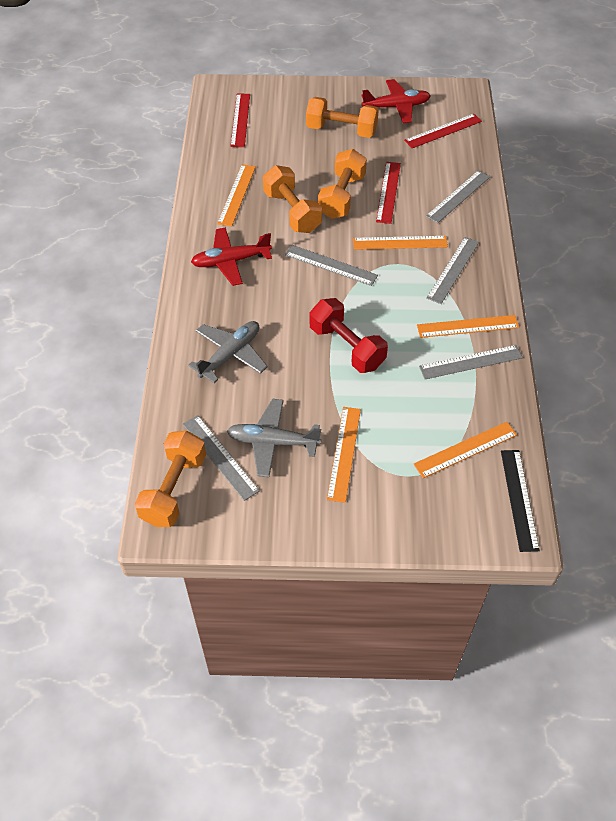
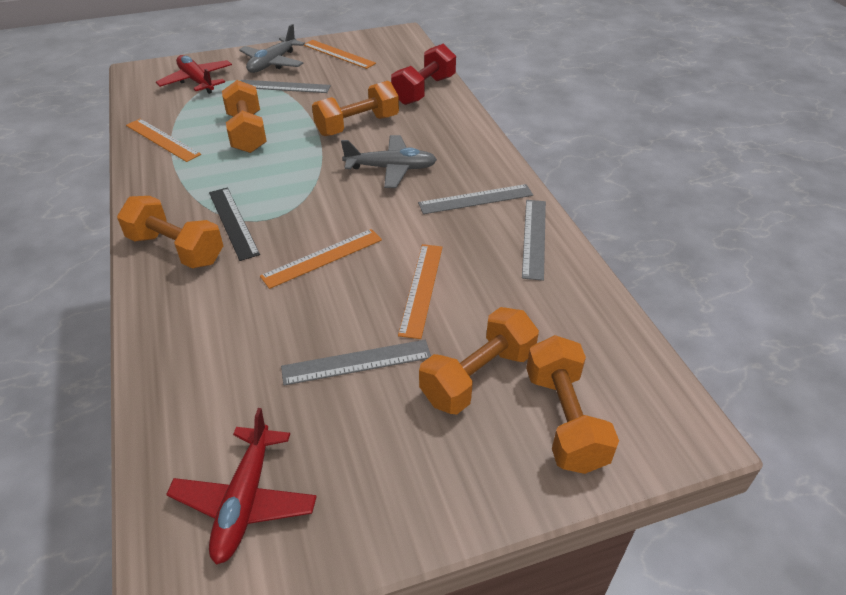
grey ruler: 5 -> 4
orange dumbbell: 4 -> 5
orange ruler: 5 -> 4
red ruler: 3 -> 0

